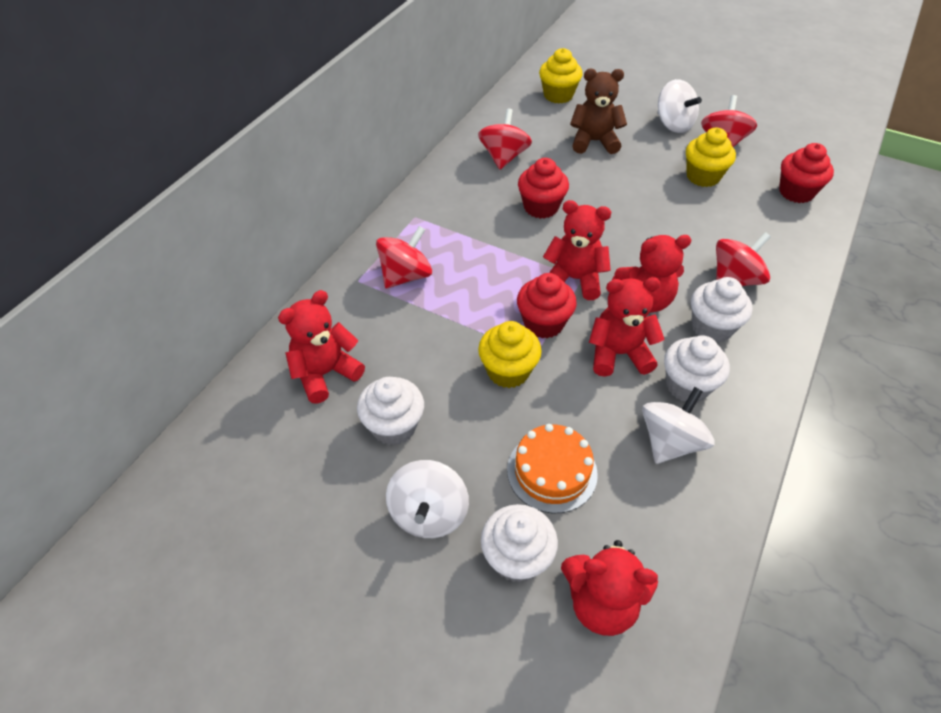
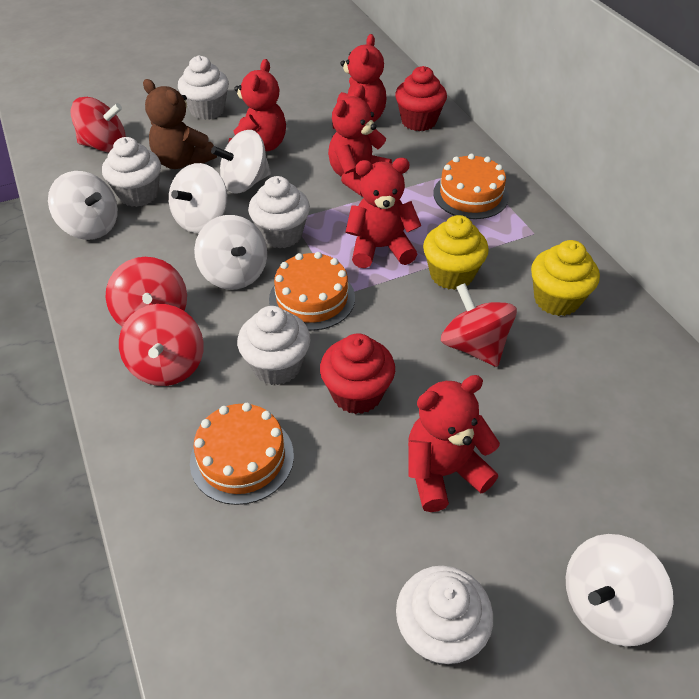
orange cake: 1 -> 3
red cupcake: 3 -> 2
white cupcake: 4 -> 5
white spinning top: 3 -> 5
yellow cupcake: 3 -> 2

